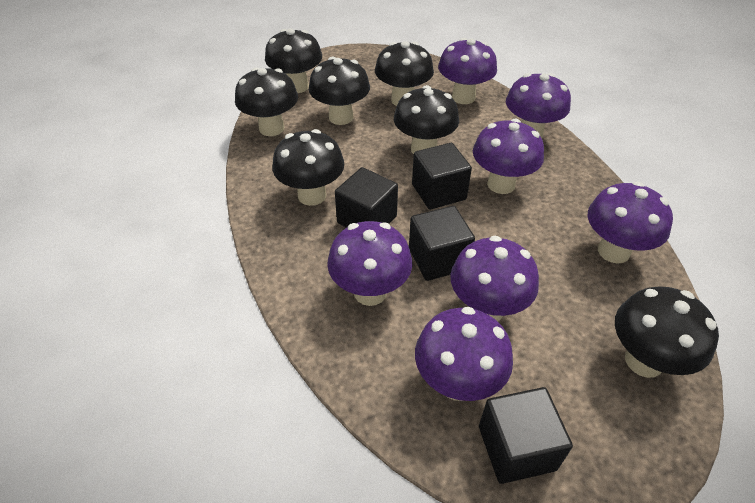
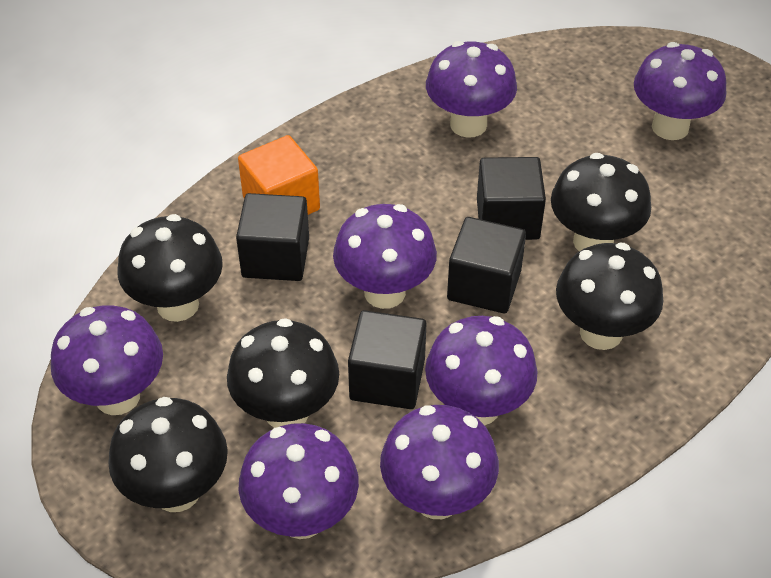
black mushroom: 7 -> 5
orange cube: 0 -> 1

